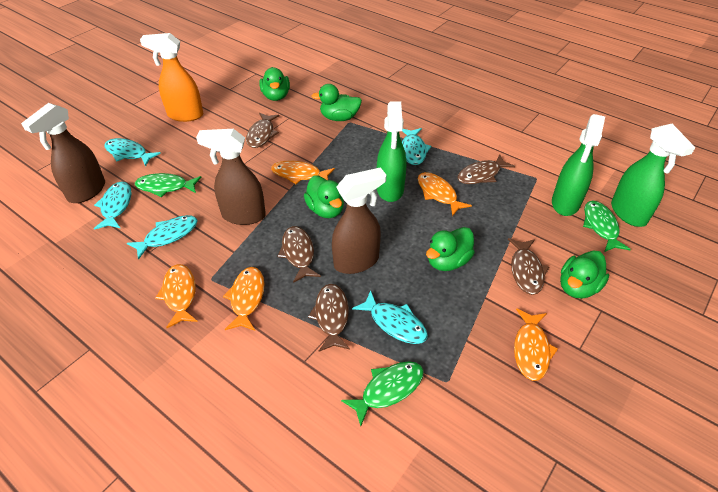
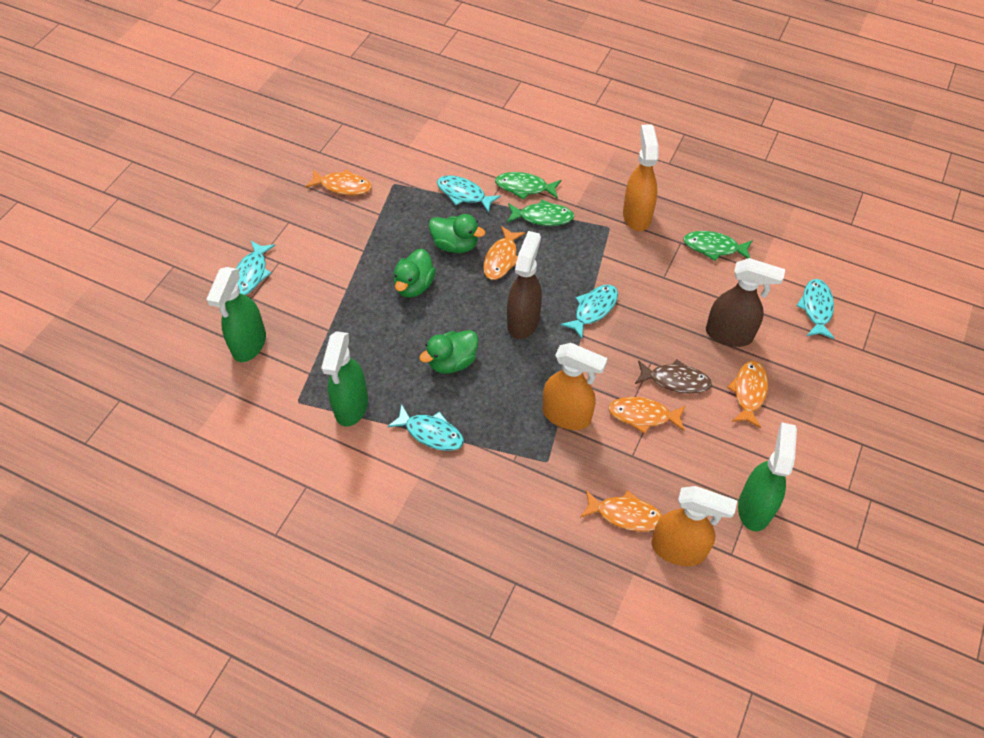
brown fish: 5 -> 1
brown spray bottle: 3 -> 2
green duck: 5 -> 3
orange spray bottle: 1 -> 3

